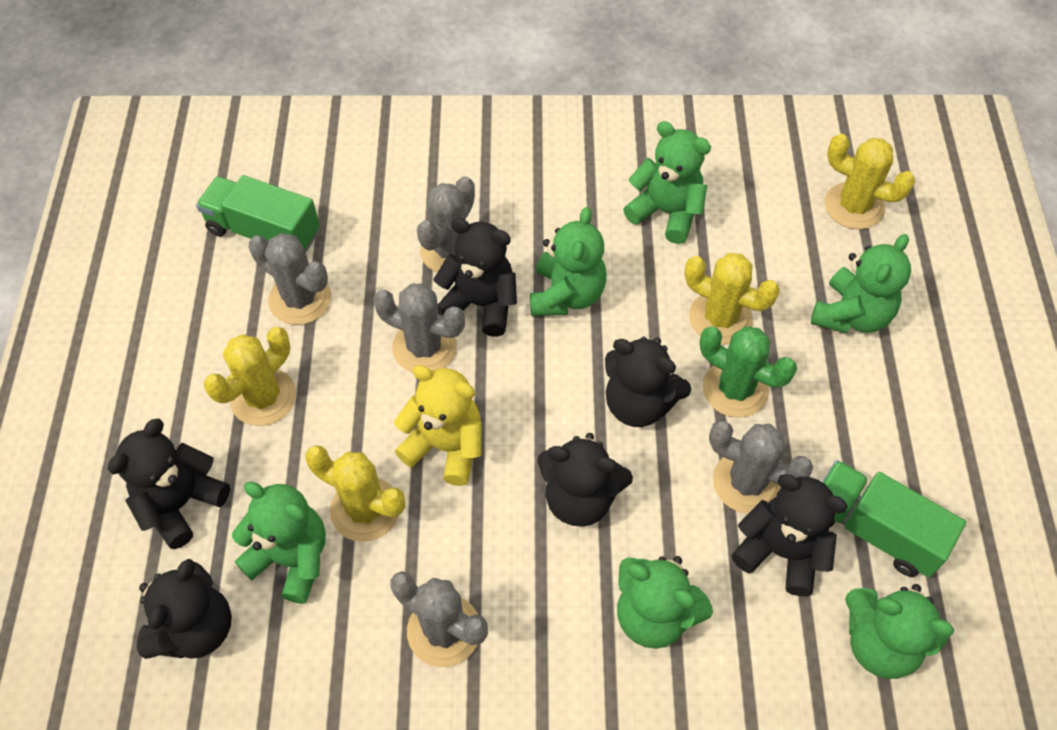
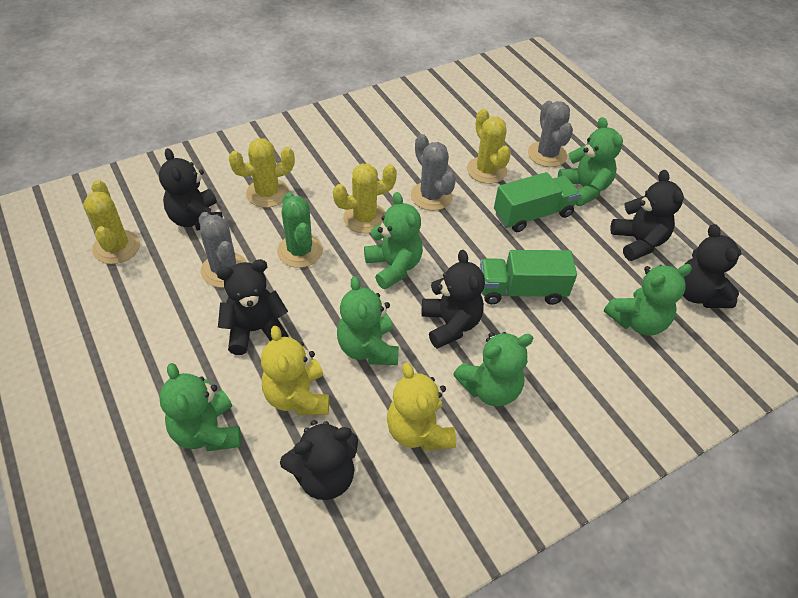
grey cactus: 5 -> 3
yellow teddy bear: 1 -> 2

